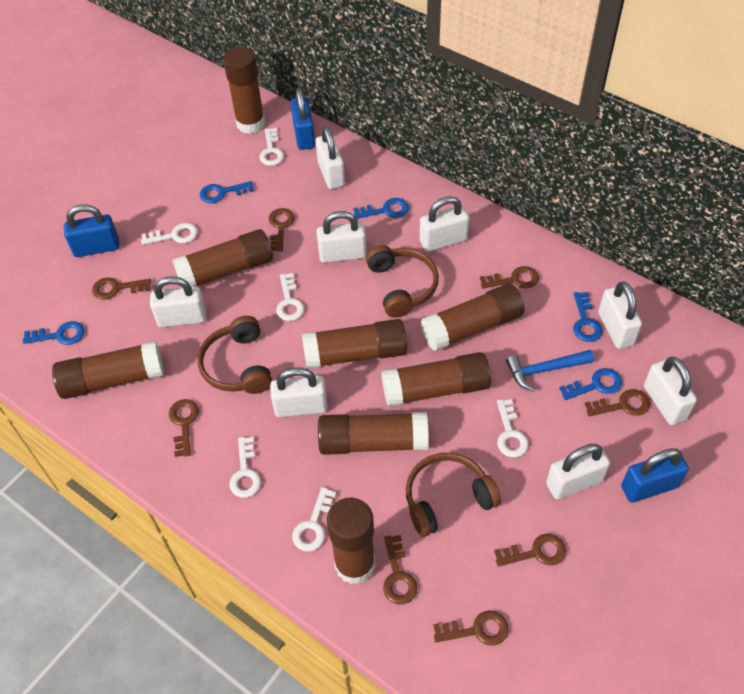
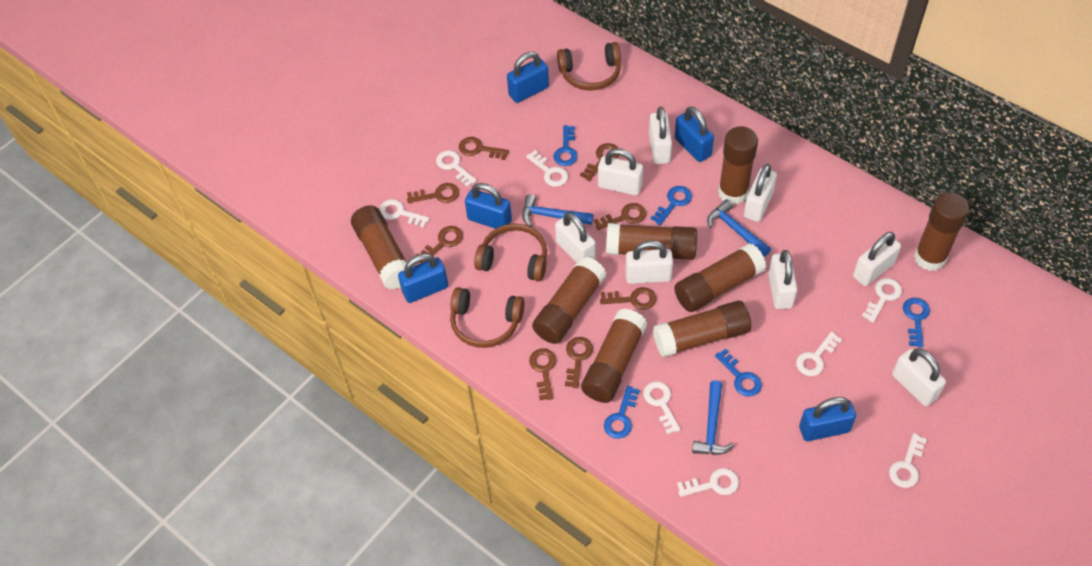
blue hammer: 1 -> 3
blue padlock: 3 -> 5
white key: 6 -> 8

